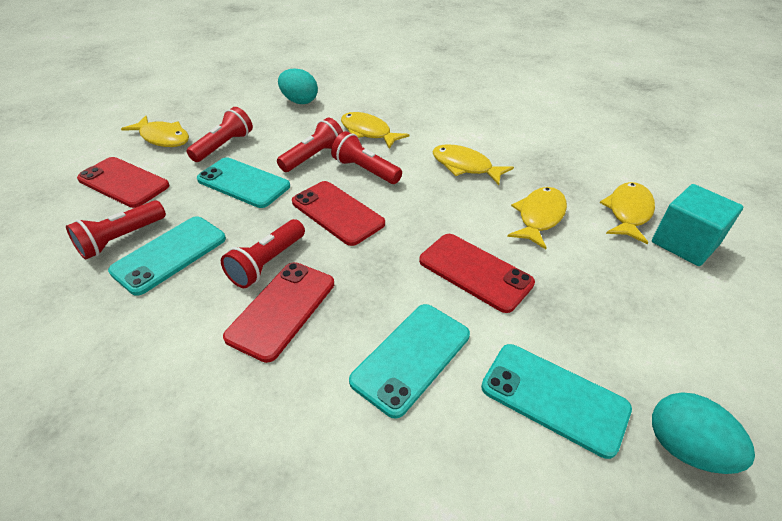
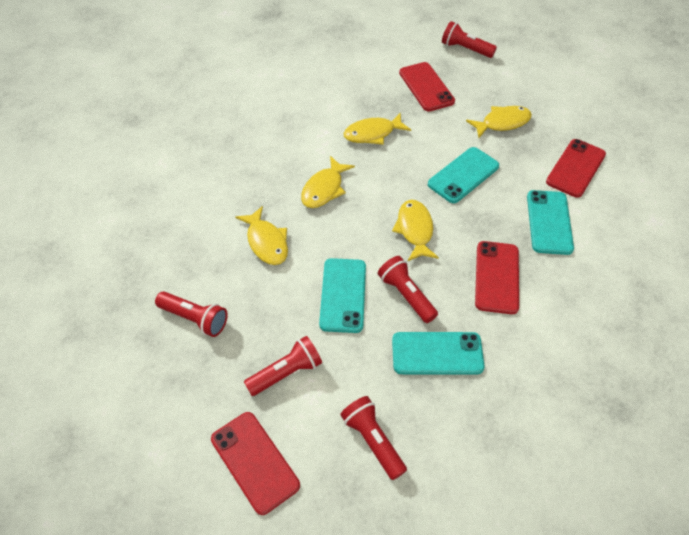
turquoise cube: 1 -> 0
turquoise egg: 2 -> 0

